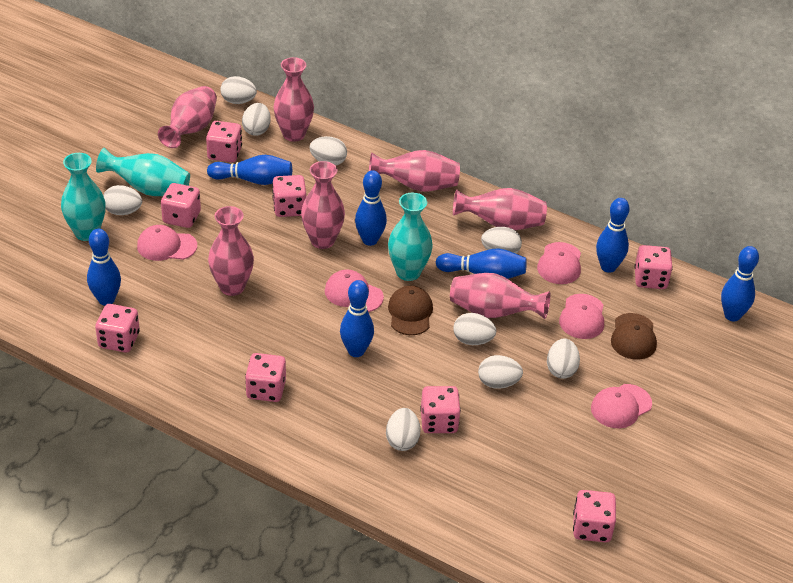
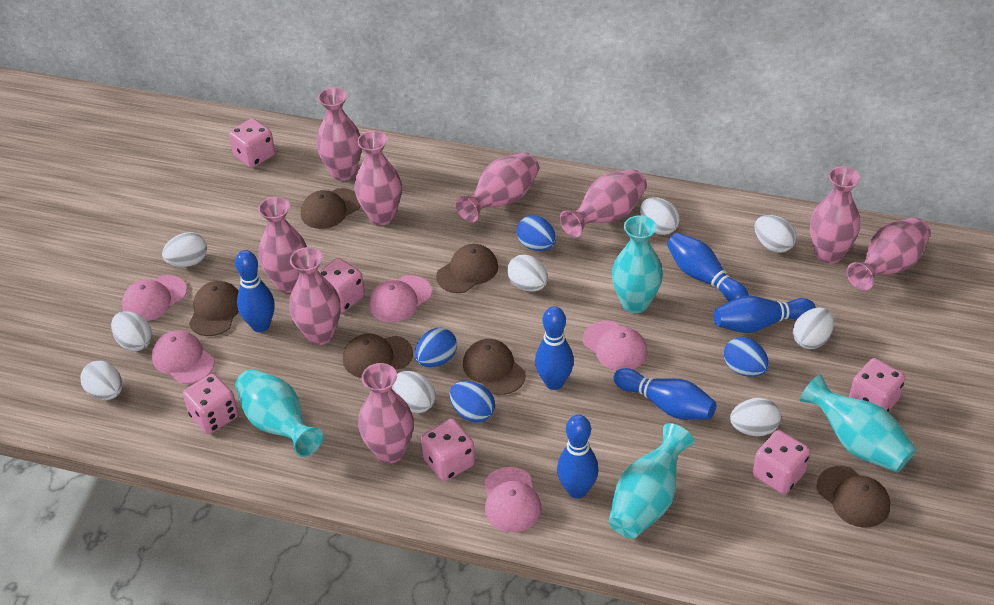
blue bowling pin: 7 -> 6
blue egg: 0 -> 4
brown cap: 2 -> 6
pink dice: 8 -> 6
pink vase: 7 -> 9
turquoise vase: 3 -> 4

